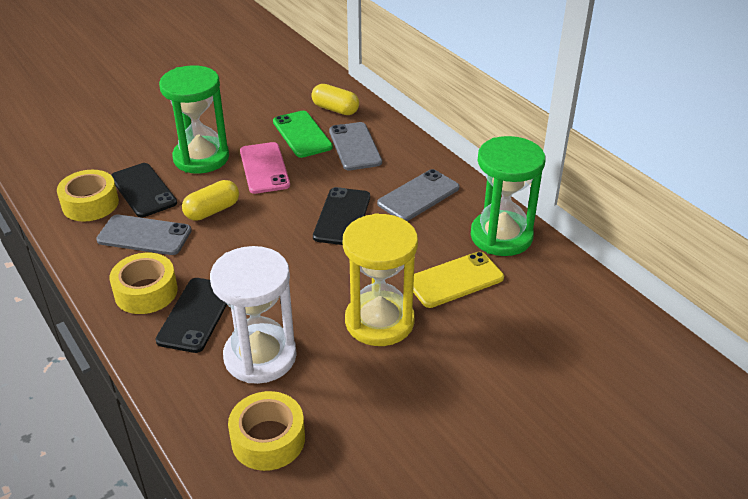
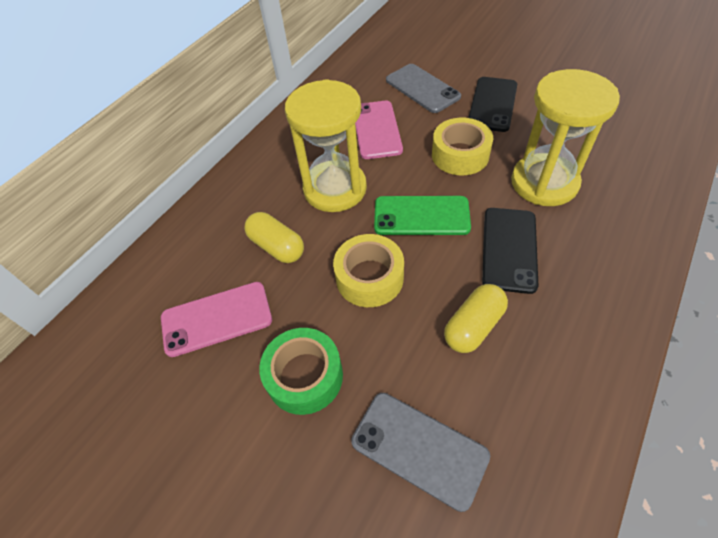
black phone: 3 -> 2
green hourglass: 2 -> 0
green tape: 0 -> 1
grey phone: 3 -> 2
pink phone: 1 -> 2
white hourglass: 1 -> 0
yellow hourglass: 1 -> 2
yellow phone: 1 -> 0
yellow tape: 3 -> 2

